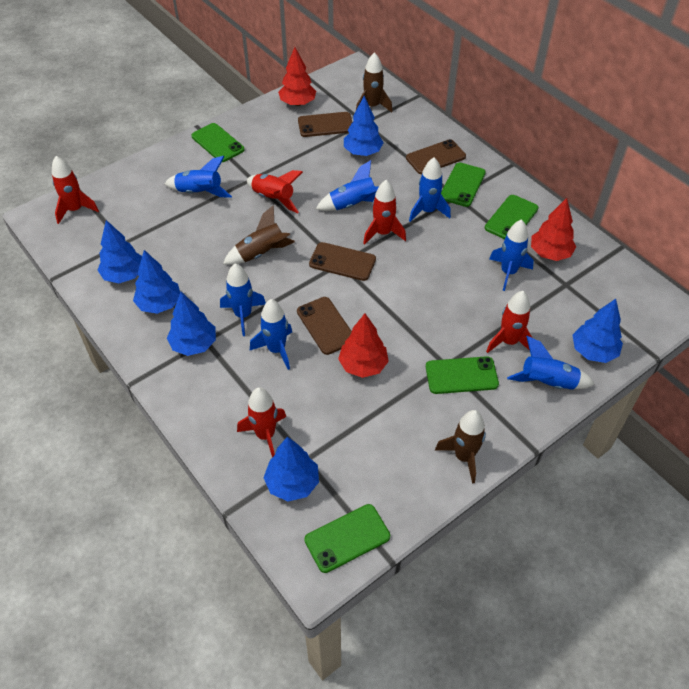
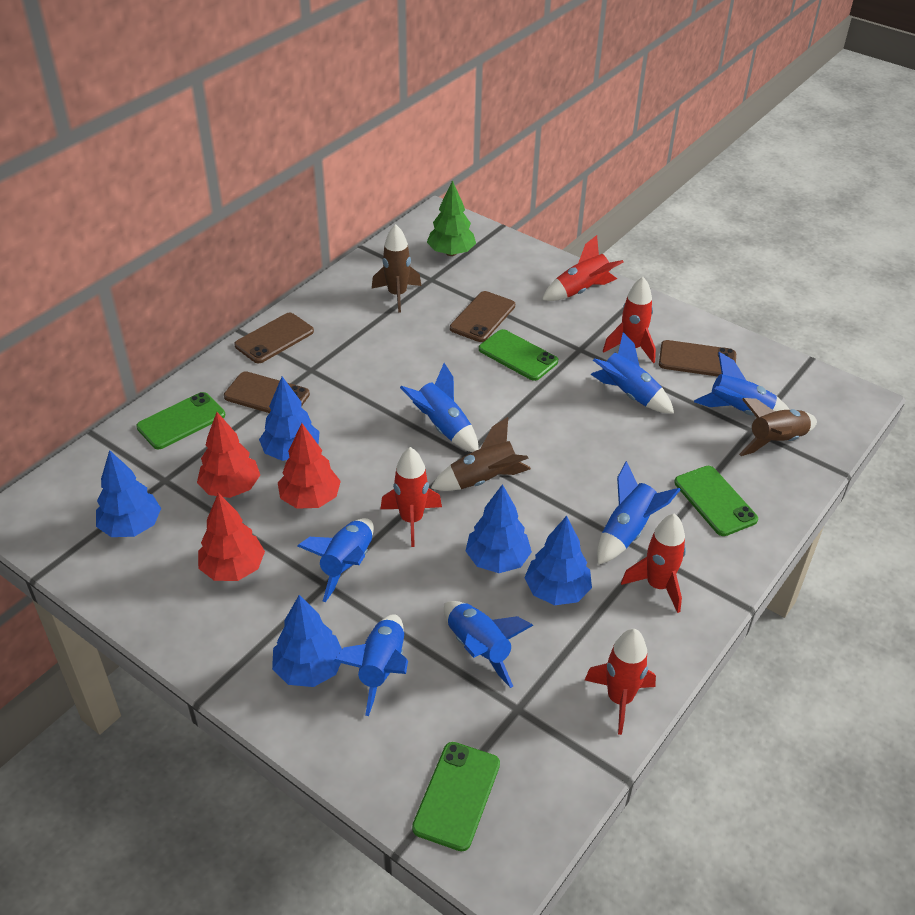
blue tree: 6 -> 5
green phone: 5 -> 4
green tree: 0 -> 1

